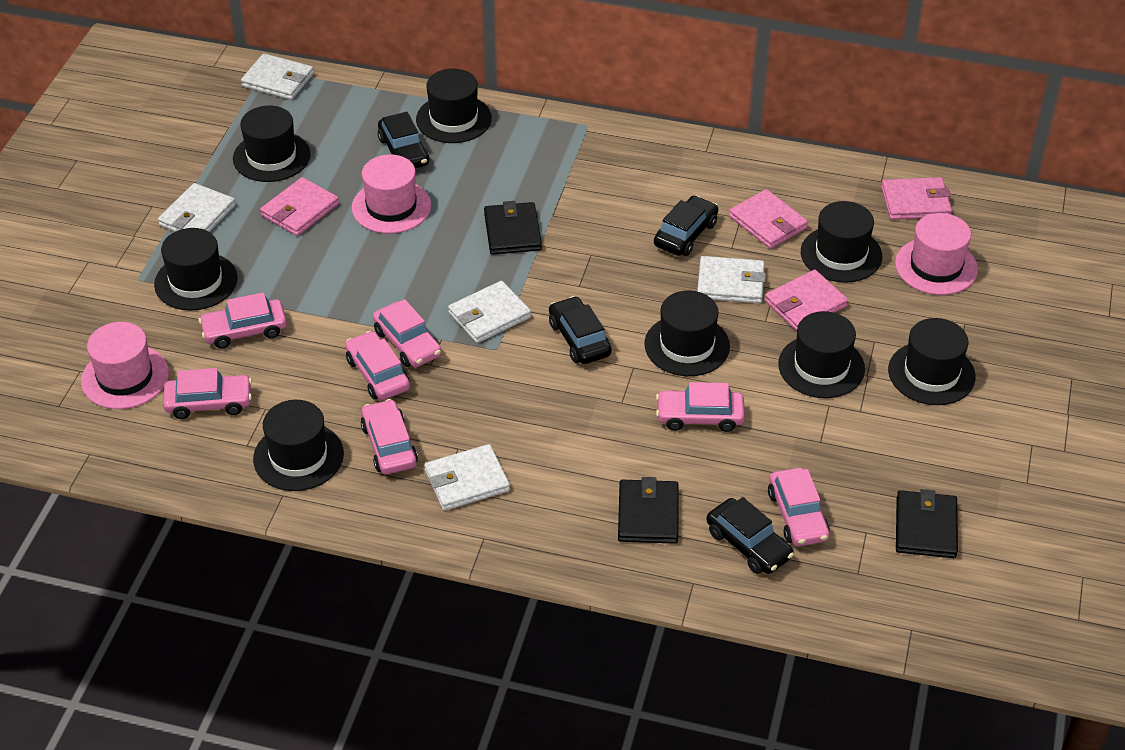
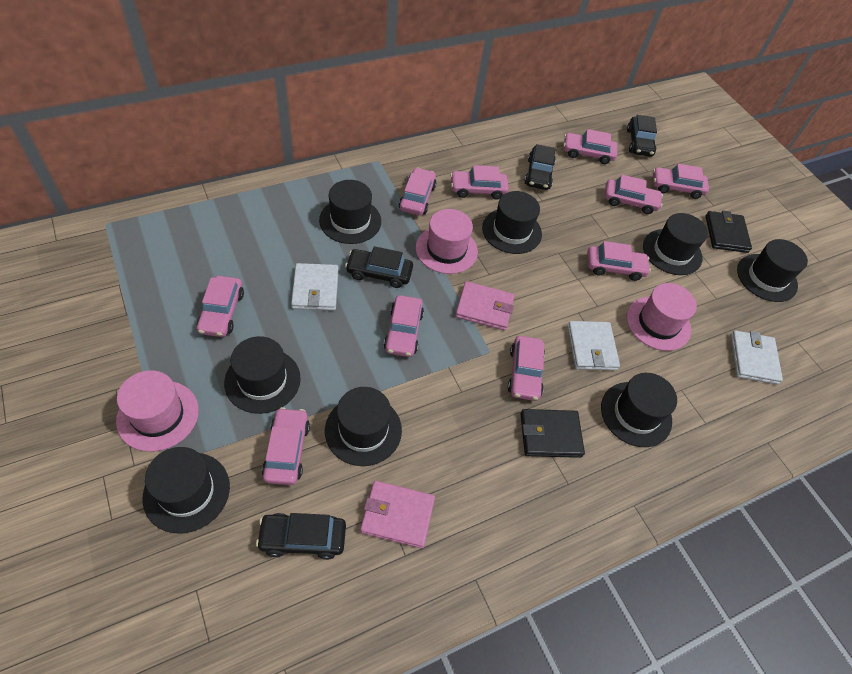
black wallet: 3 -> 2
pink car: 7 -> 10
pink wallet: 4 -> 2
white wallet: 5 -> 3

